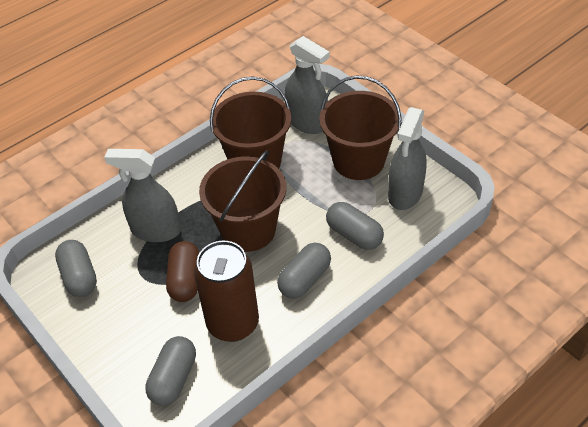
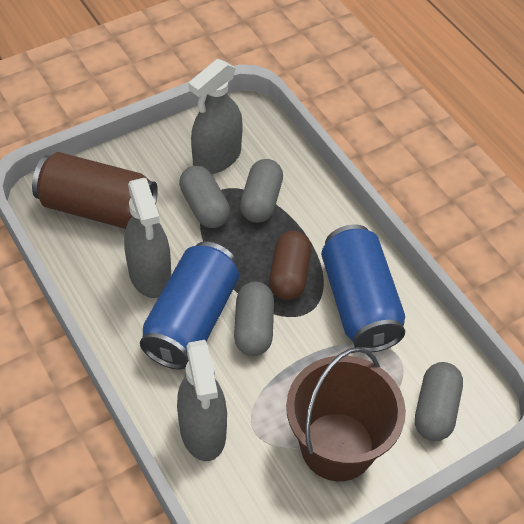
blue can: 0 -> 2
brown bucket: 3 -> 1

